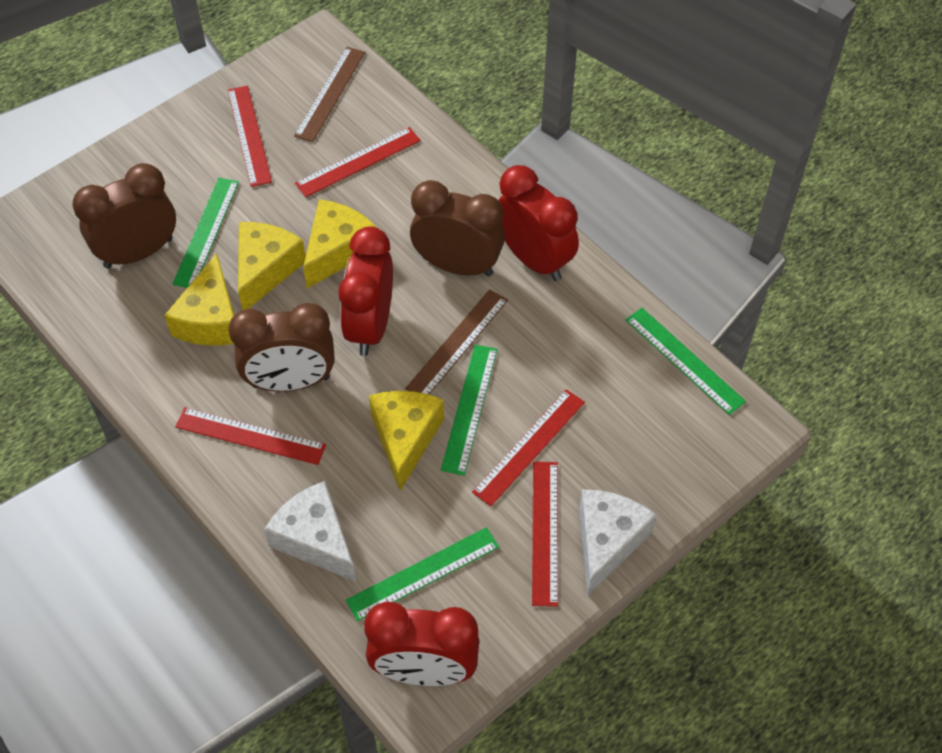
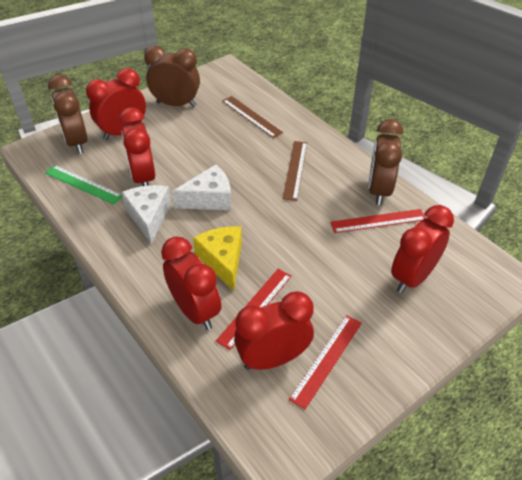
green ruler: 4 -> 1
red clock: 3 -> 5
red ruler: 5 -> 3
yellow cheese: 4 -> 1

